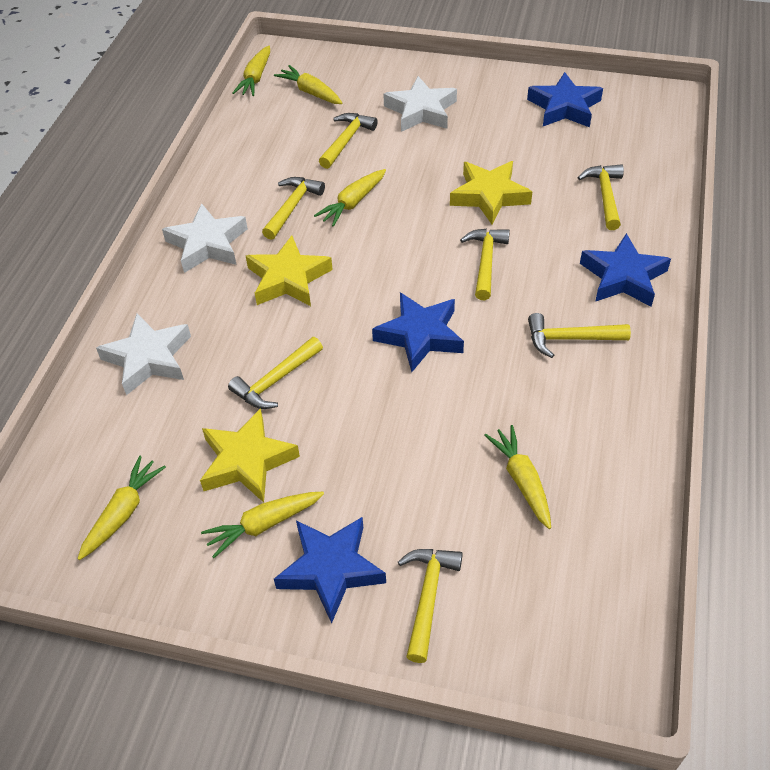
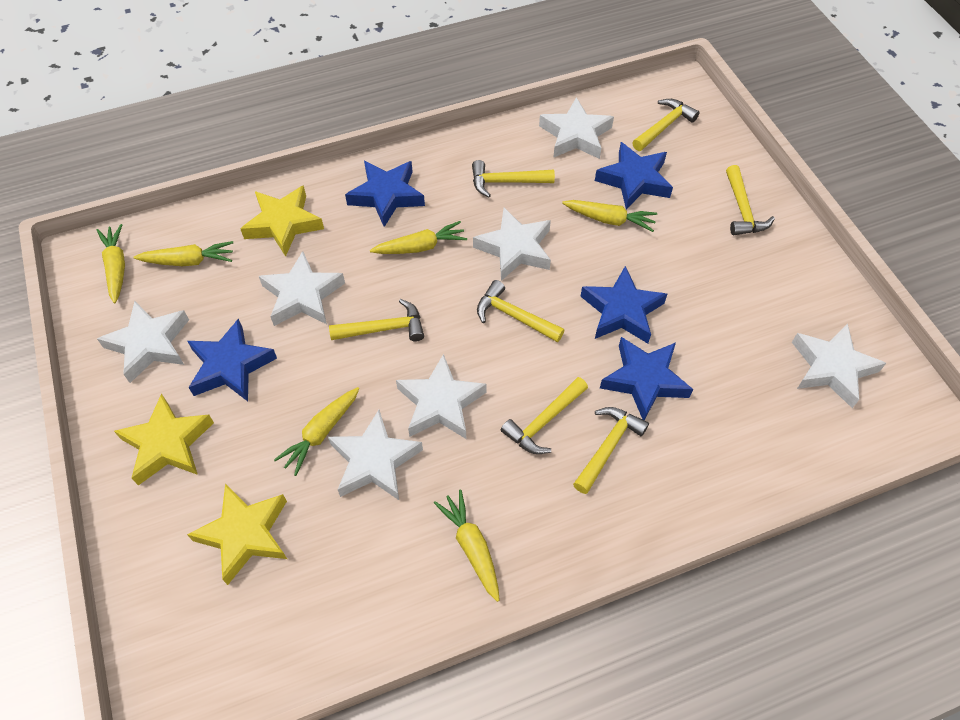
blue star: 4 -> 5
white star: 3 -> 7

